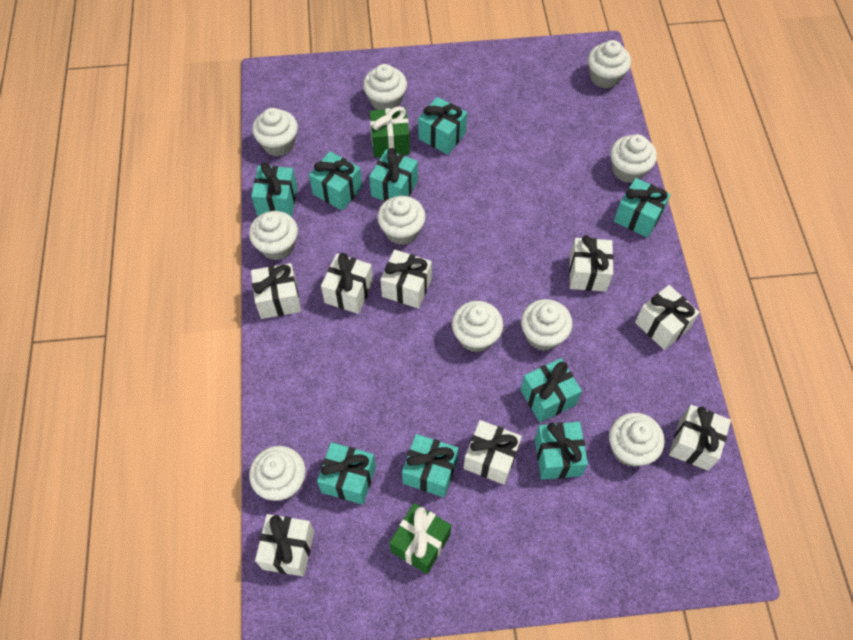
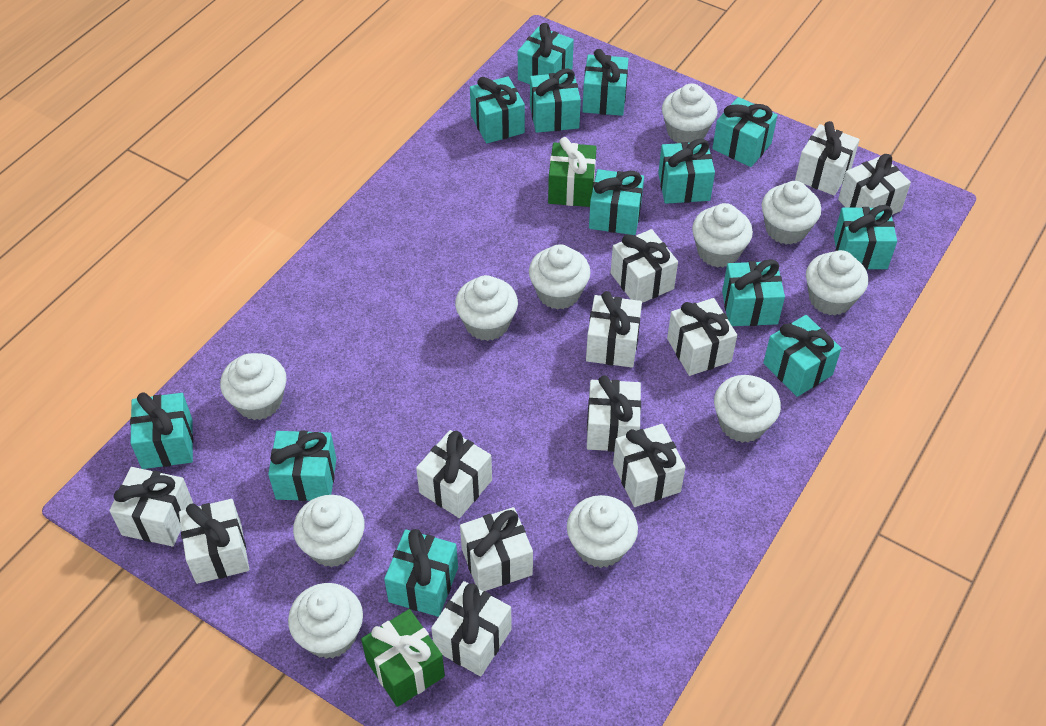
turquoise gift: 9 -> 13
white cupcake: 10 -> 11
white gift: 8 -> 12

